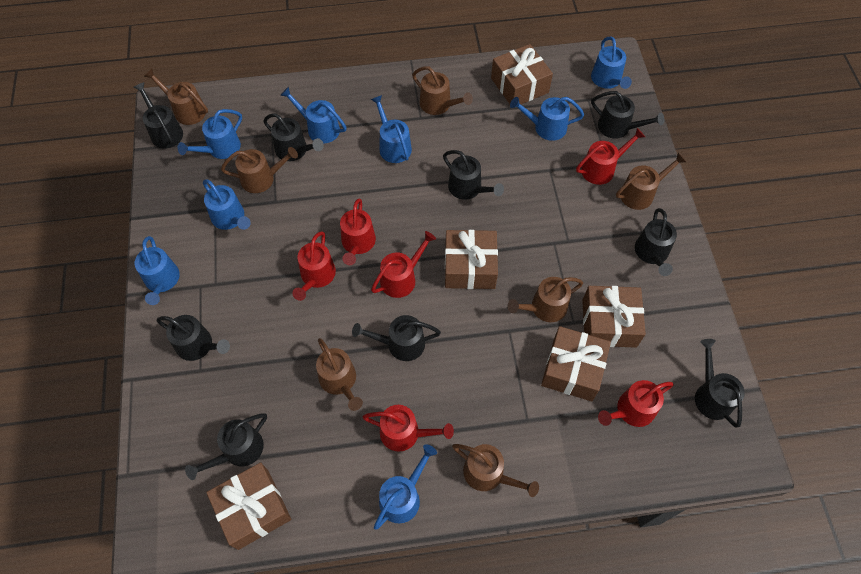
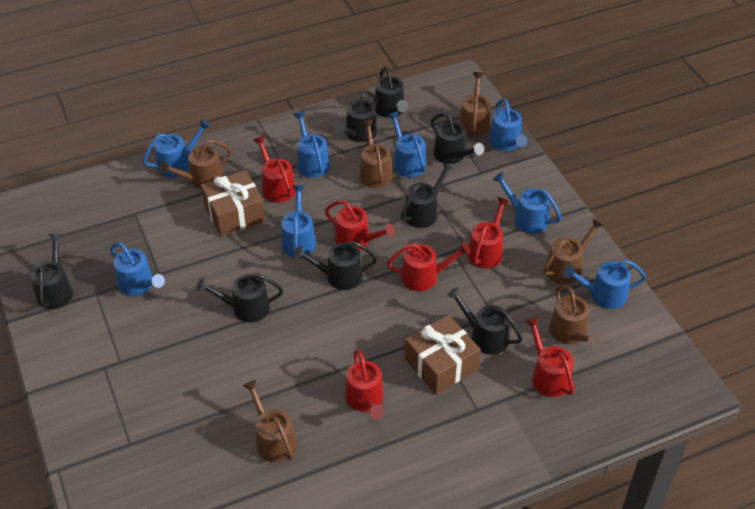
black watering can: 9 -> 8
brown gift: 5 -> 2
brown watering can: 7 -> 6

